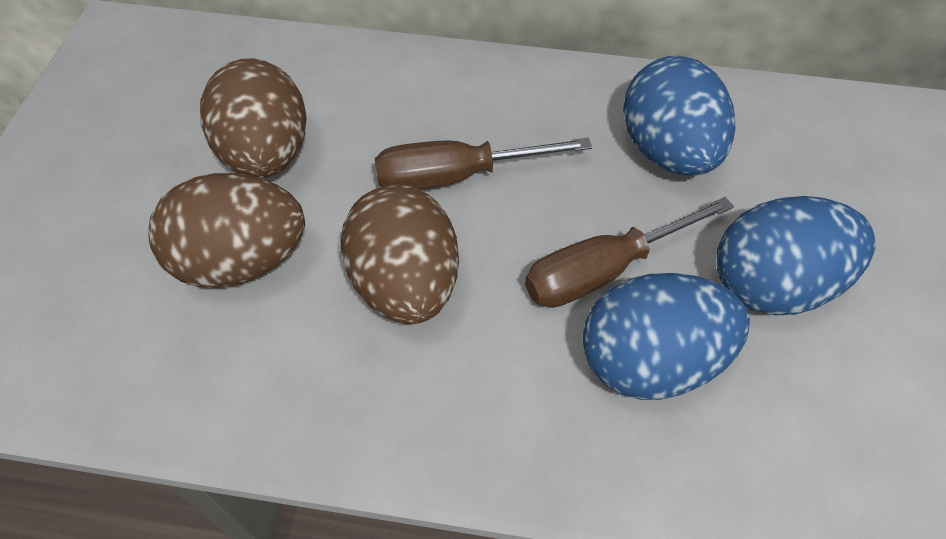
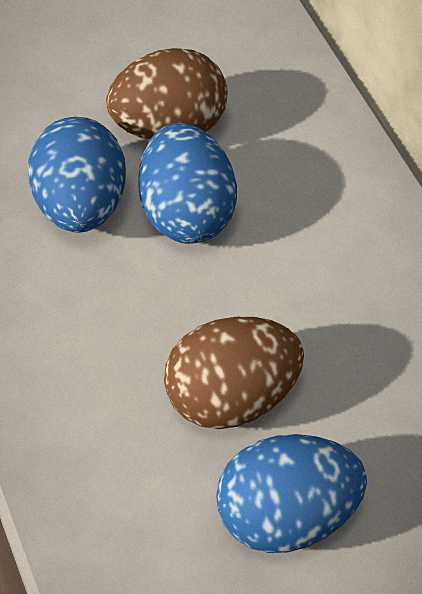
brown egg: 3 -> 2
brown screwdriver: 2 -> 0

